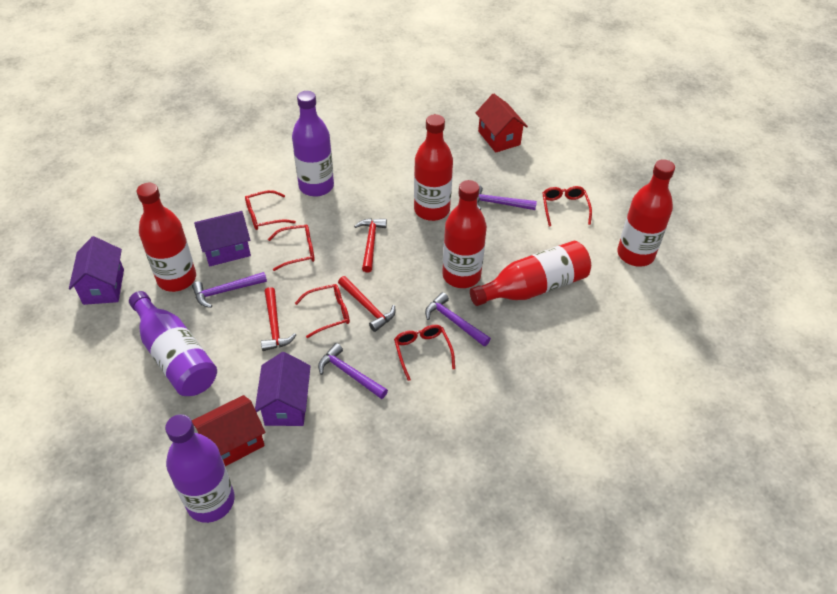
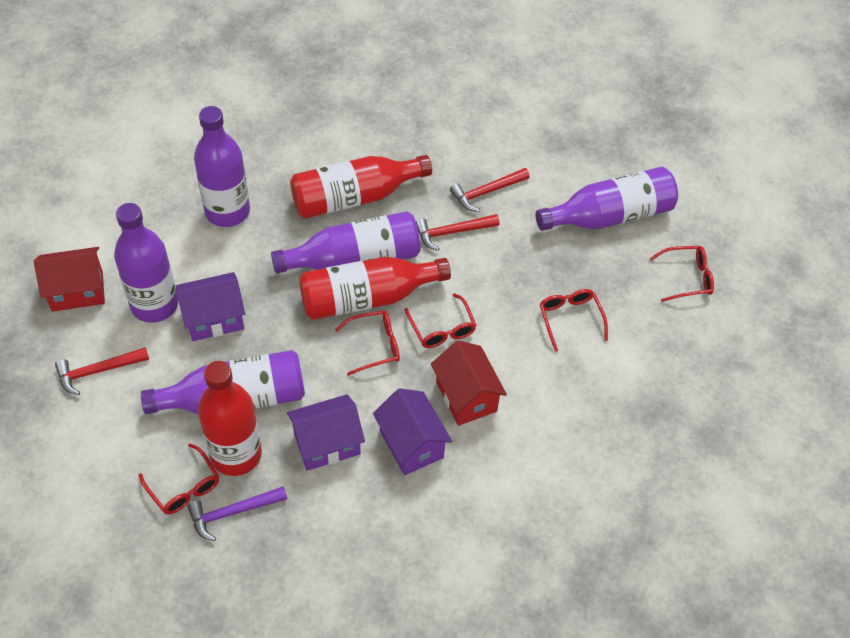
purple bottle: 3 -> 5
purple hammer: 4 -> 1
red bottle: 5 -> 3

